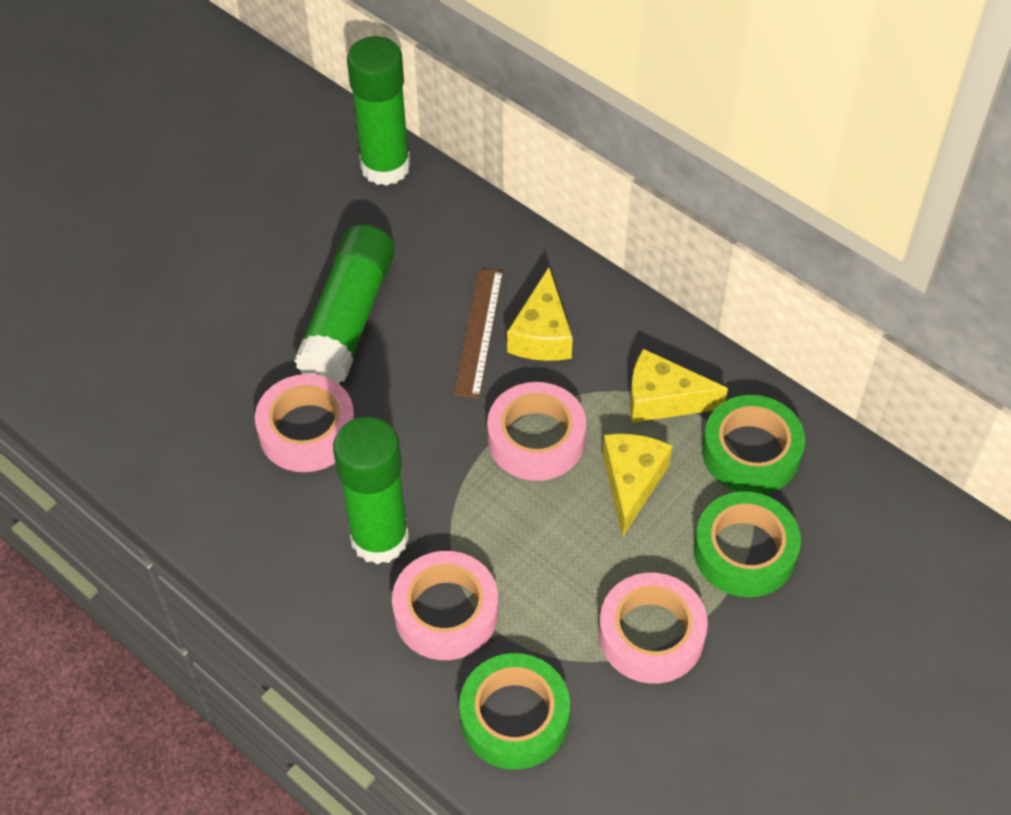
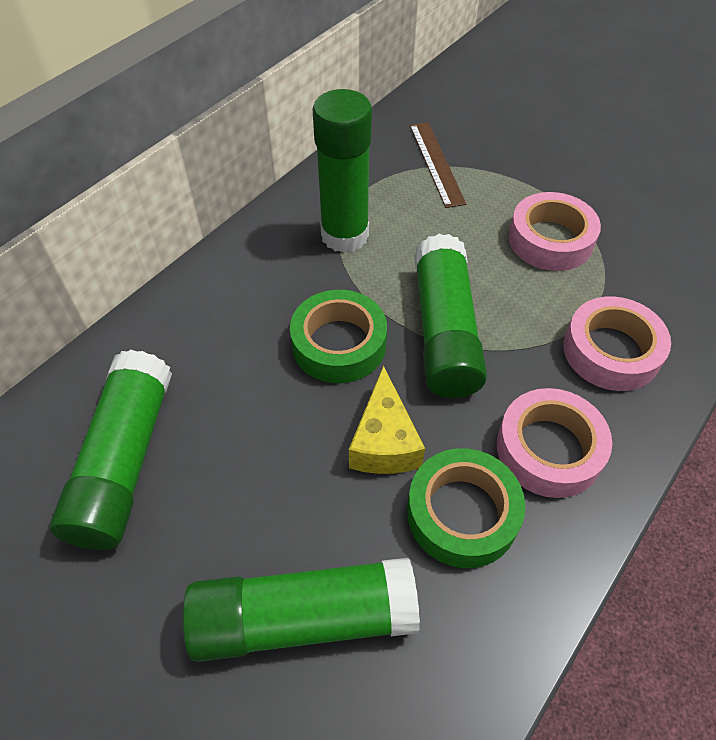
green glue stick: 3 -> 4
green tape: 3 -> 2
pink tape: 4 -> 3
yellow cheese: 3 -> 1

